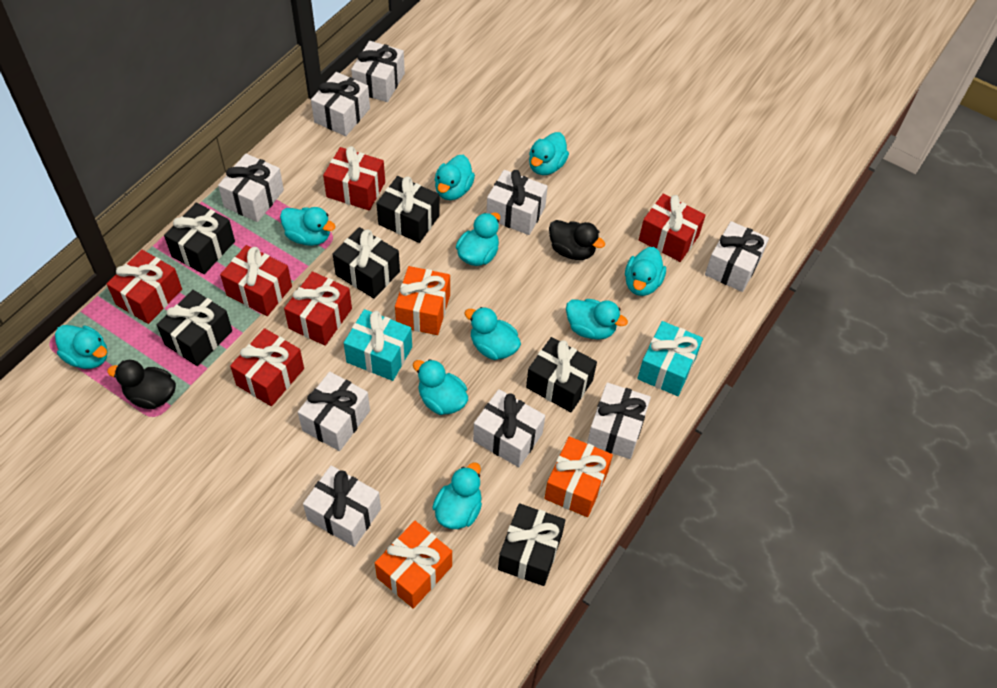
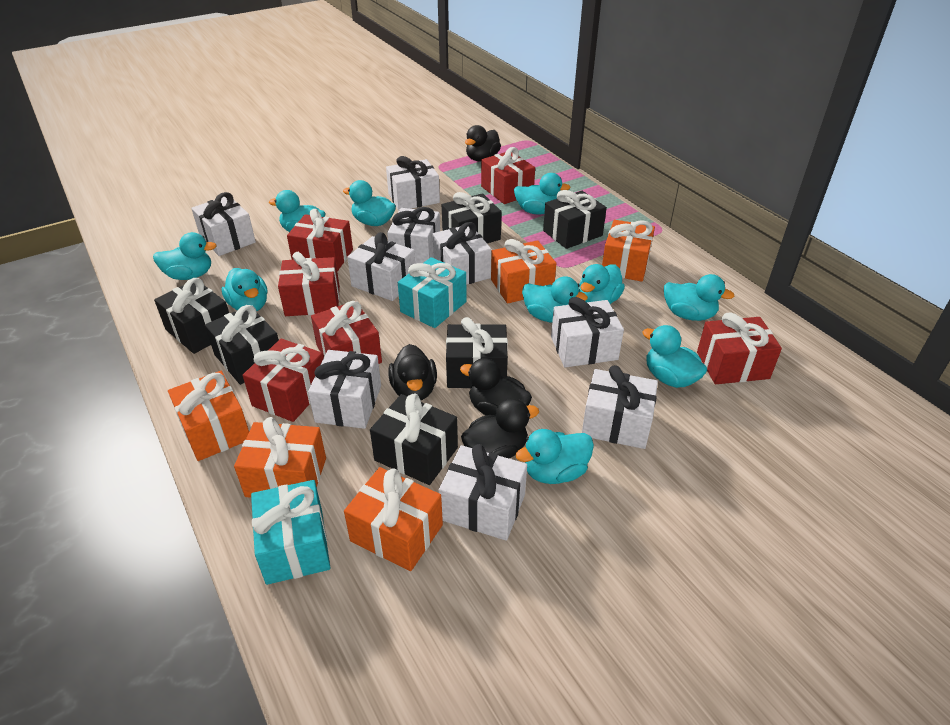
black duck: 2 -> 4
orange gift: 3 -> 5

